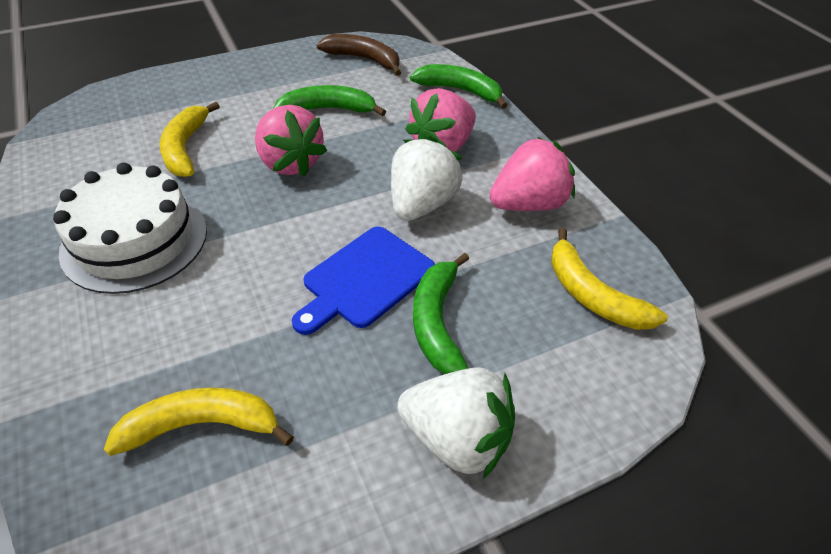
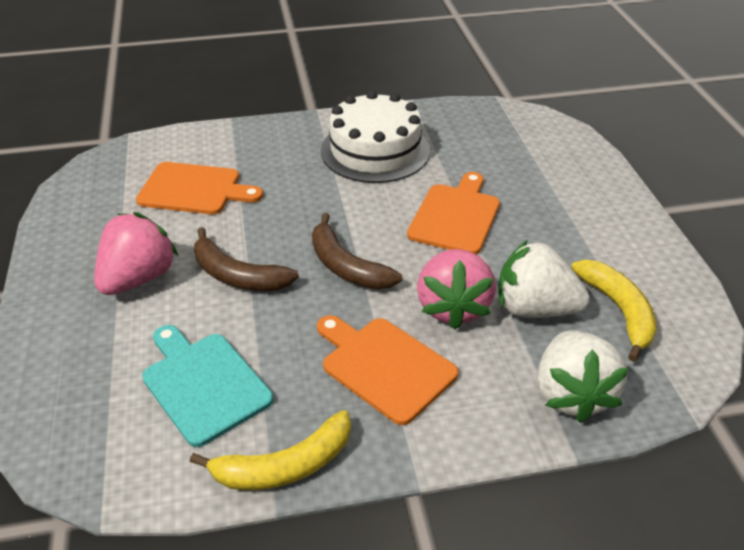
blue cutting board: 1 -> 0
brown banana: 1 -> 2
green banana: 3 -> 0
orange cutting board: 0 -> 3
pink strawberry: 3 -> 2
turquoise cutting board: 0 -> 1
yellow banana: 3 -> 2

